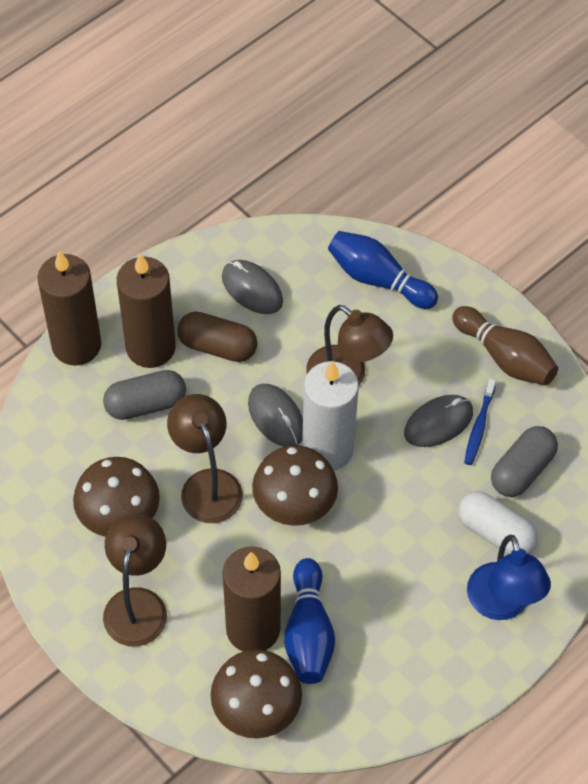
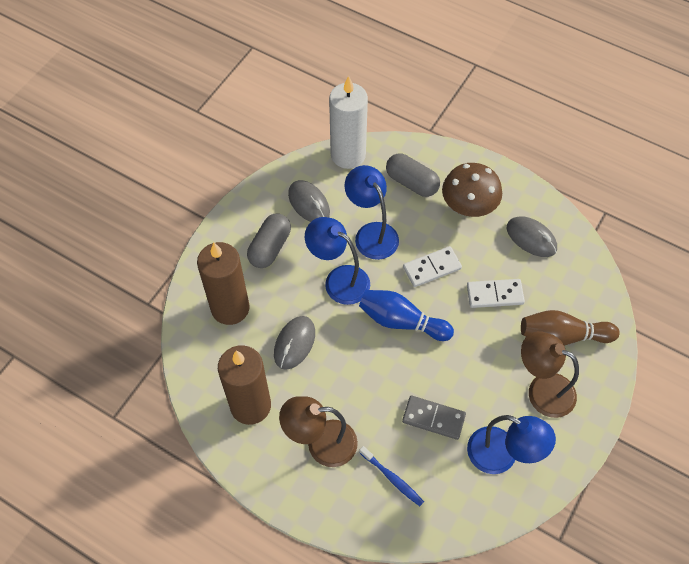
blue bowling pin: 2 -> 1
blue lamp: 1 -> 3
brown candle: 3 -> 2
brown capsule: 1 -> 0
brown lamp: 3 -> 2
brown mushroom: 3 -> 1
grey domino: 0 -> 1
white capsule: 1 -> 0
white domino: 0 -> 2

